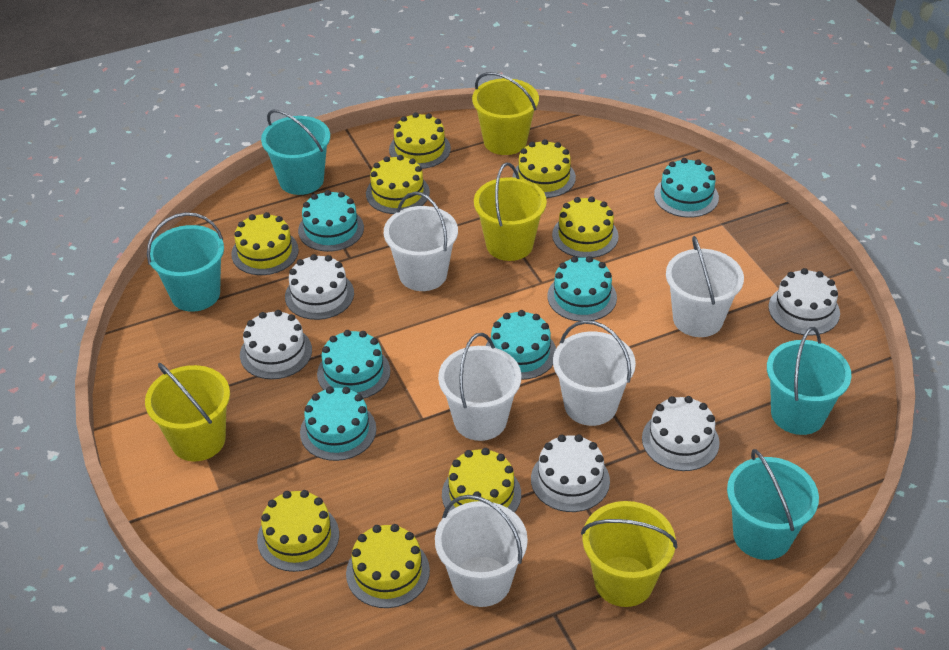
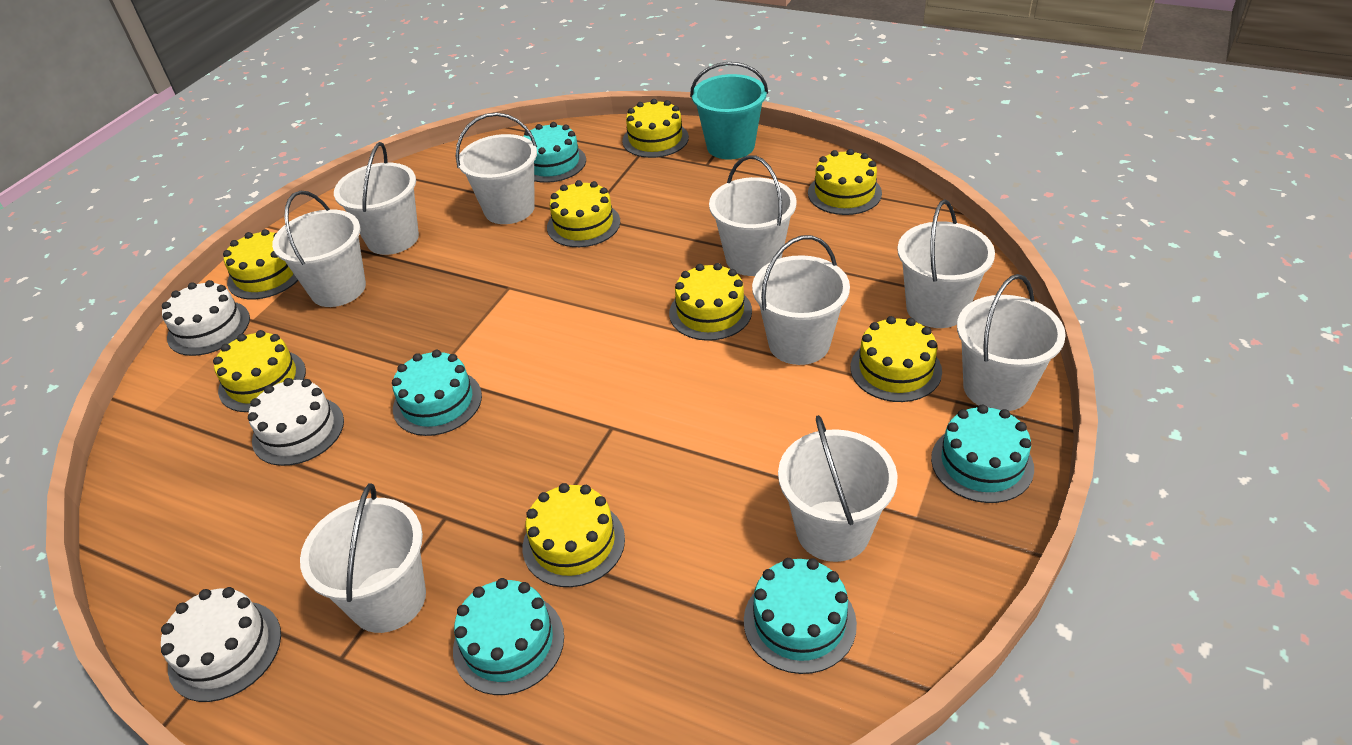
turquoise bucket: 4 -> 1
turquoise cake: 6 -> 5
white bucket: 5 -> 9
white cake: 5 -> 3
yellow bucket: 4 -> 0

